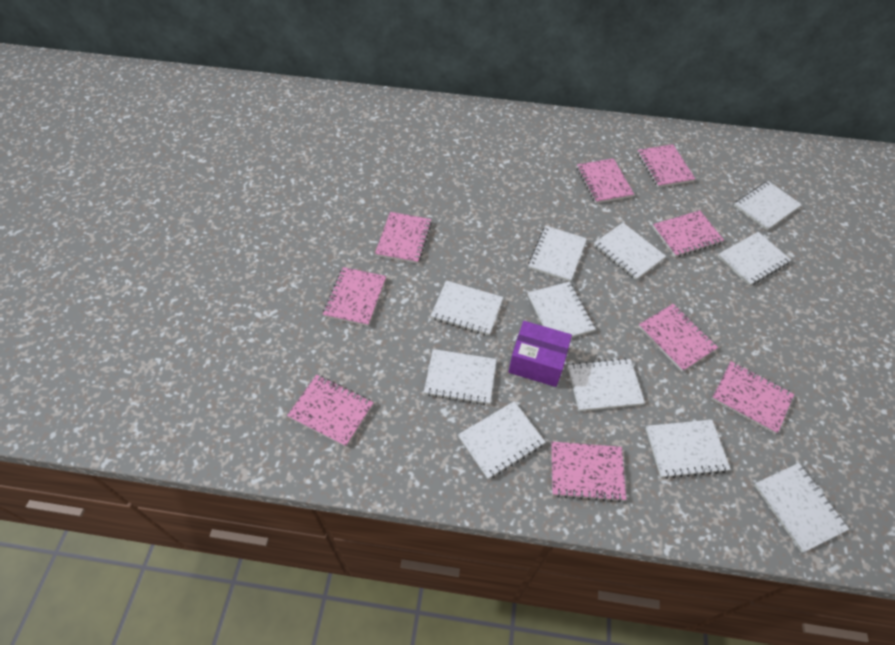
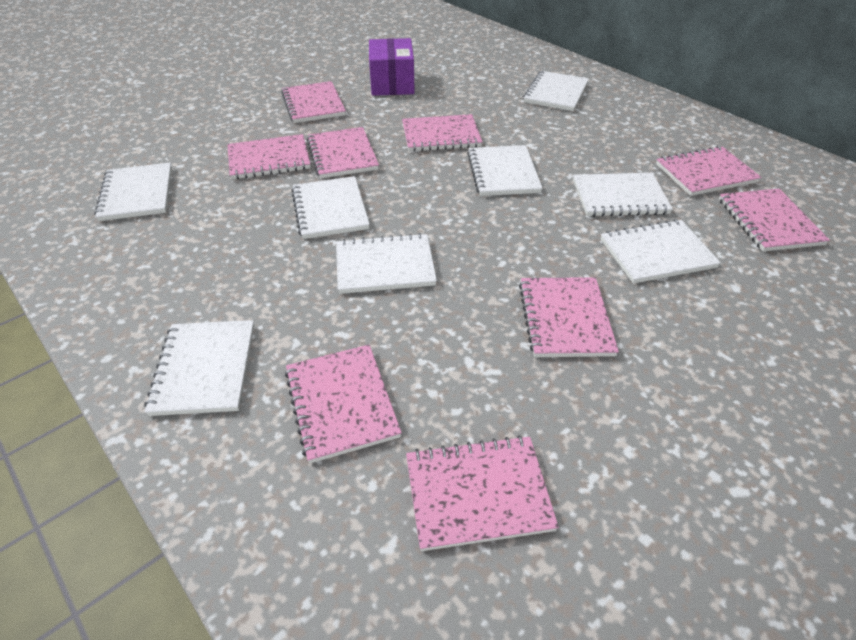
white notebook: 11 -> 8

